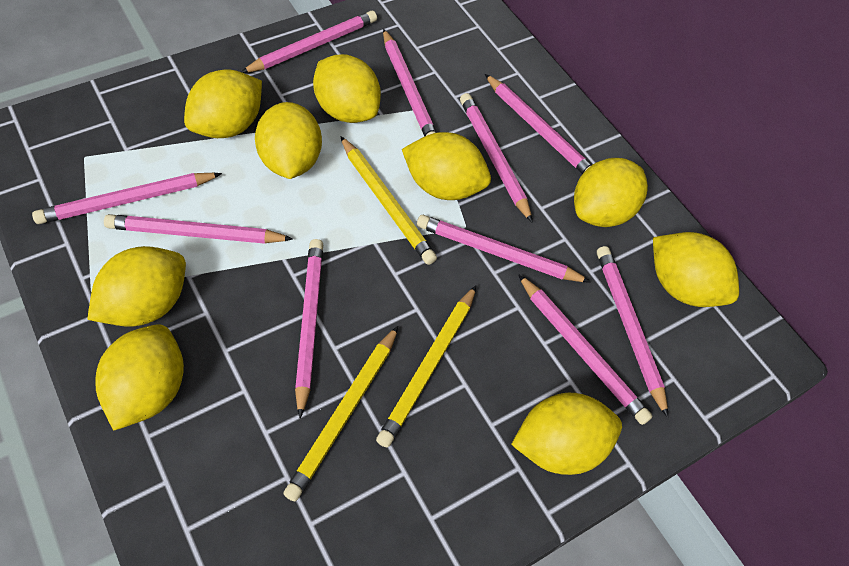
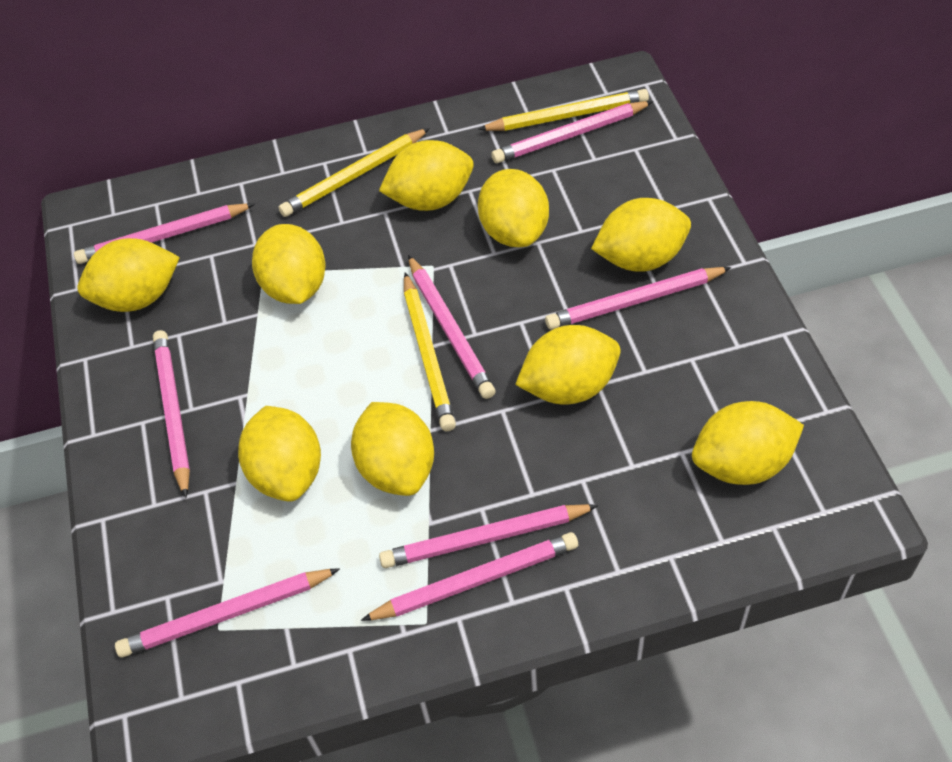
pink pencil: 10 -> 8

